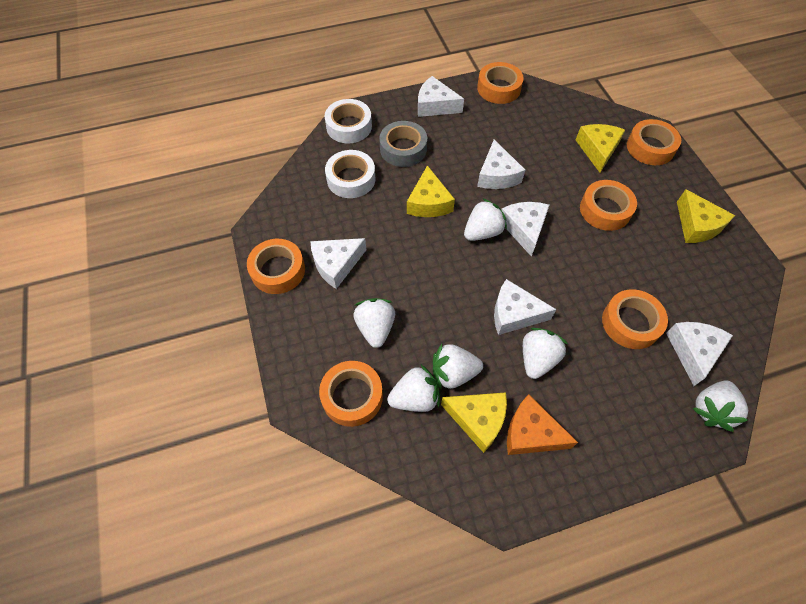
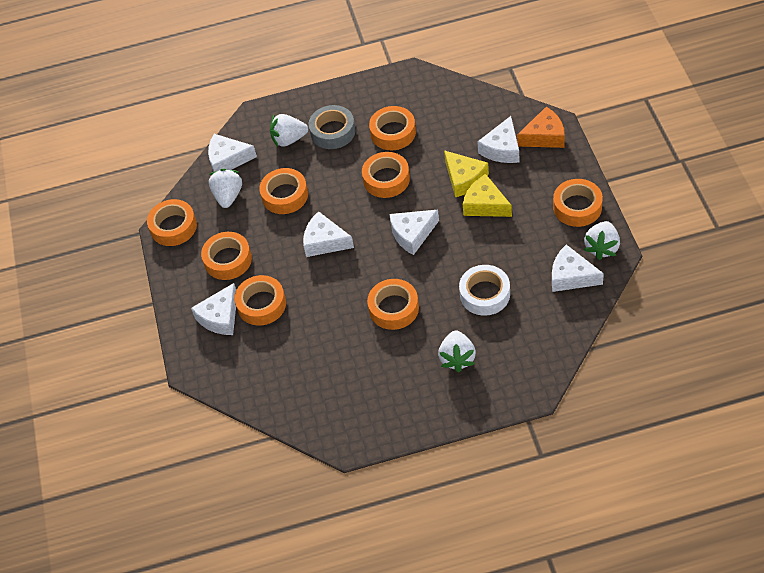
orange tape: 6 -> 8
white strawberry: 6 -> 4
white tape: 2 -> 1
yellow cheese: 4 -> 2

